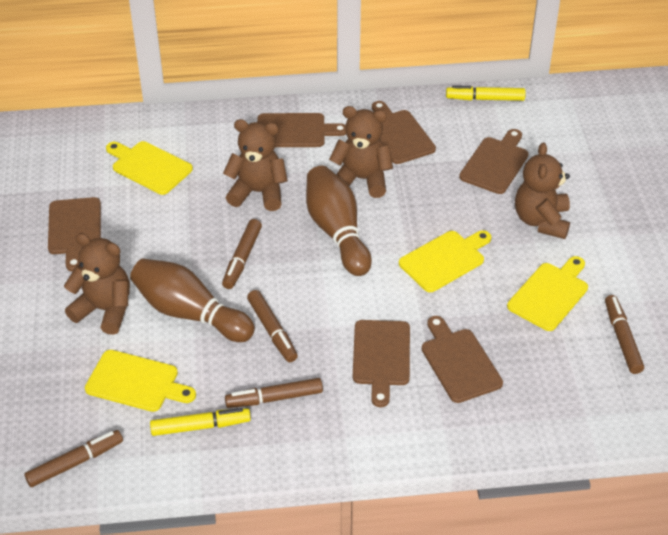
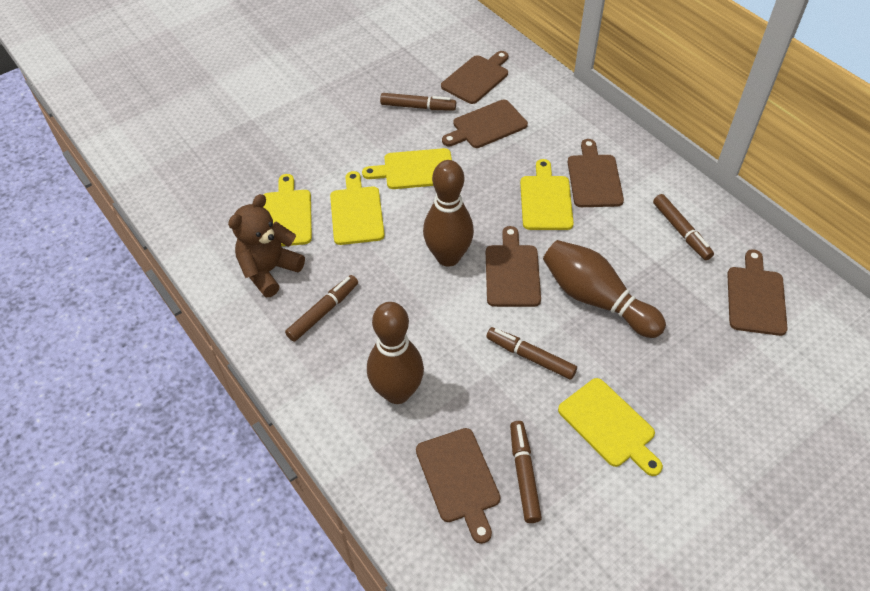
brown bowling pin: 2 -> 3
brown teddy bear: 4 -> 1
yellow cutting board: 4 -> 5
yellow marker: 2 -> 0

